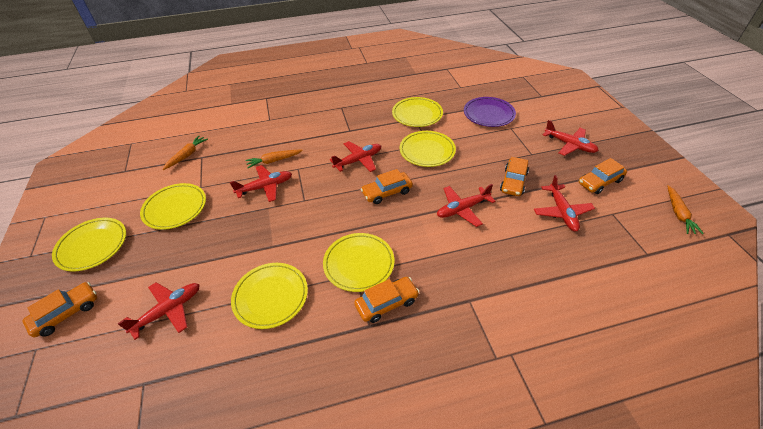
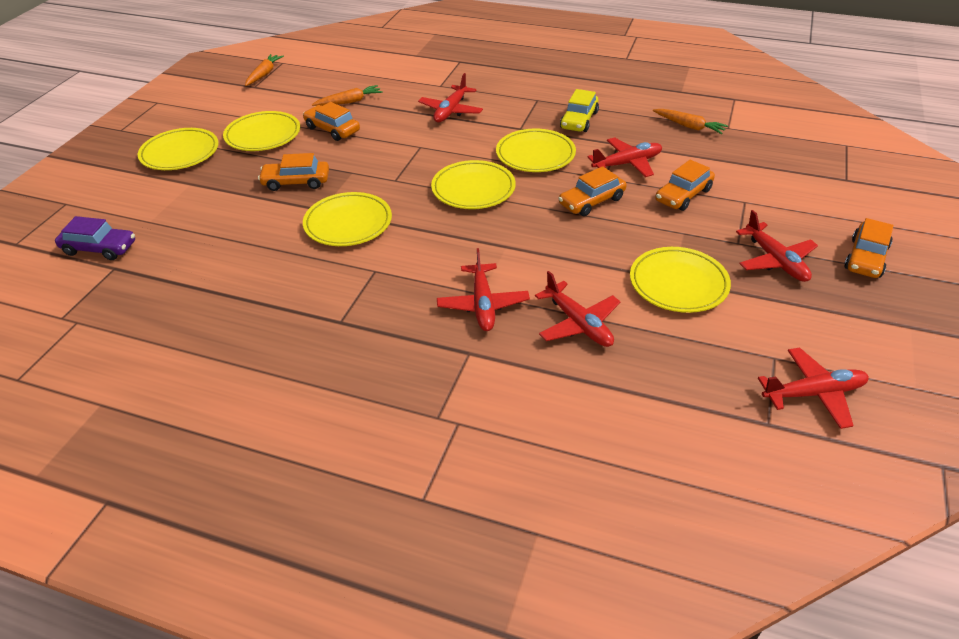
purple car: 0 -> 1
purple plate: 1 -> 0
yellow car: 0 -> 1

